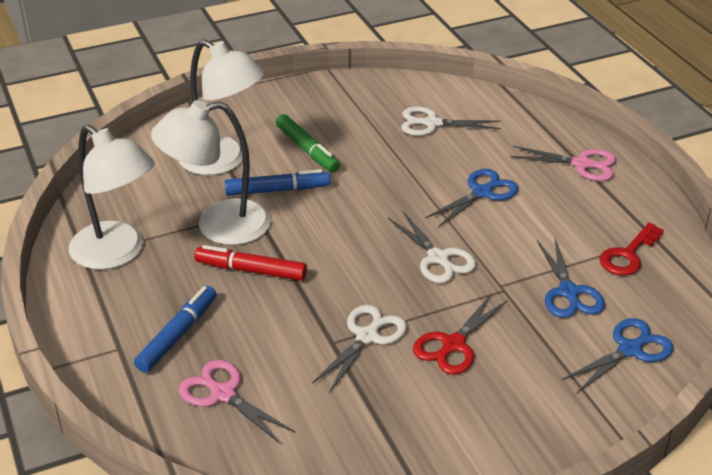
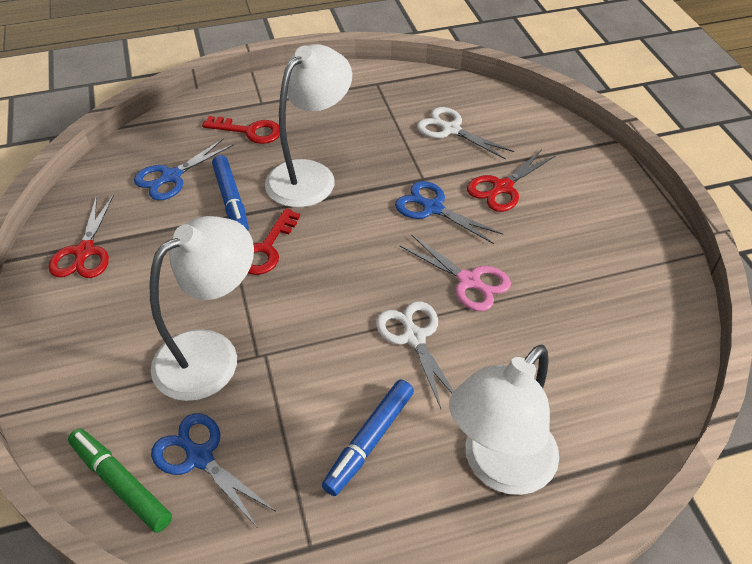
pink scissors: 2 -> 1
red key: 1 -> 2
red marker: 1 -> 0
red scissors: 1 -> 2
white scissors: 3 -> 2

